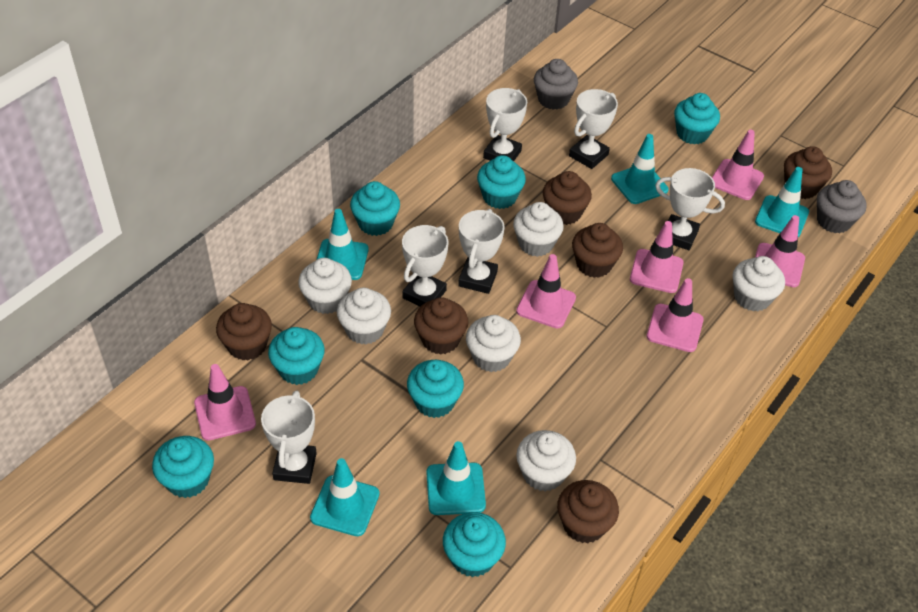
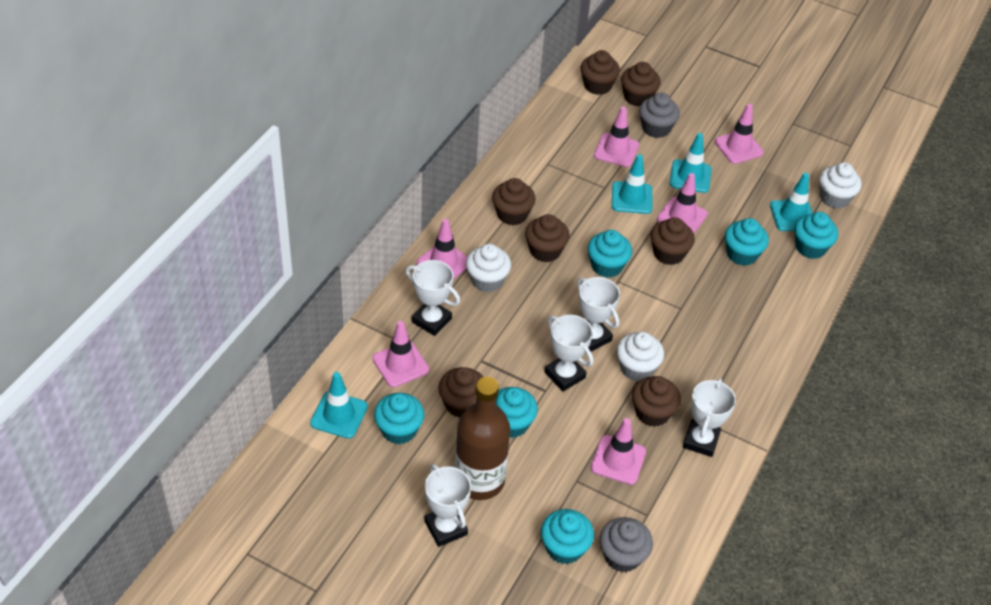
brown bottle: 0 -> 1
brown cupcake: 6 -> 7
turquoise cupcake: 7 -> 6
turquoise traffic cone: 5 -> 4
white cupcake: 6 -> 3
white trophy: 6 -> 5

